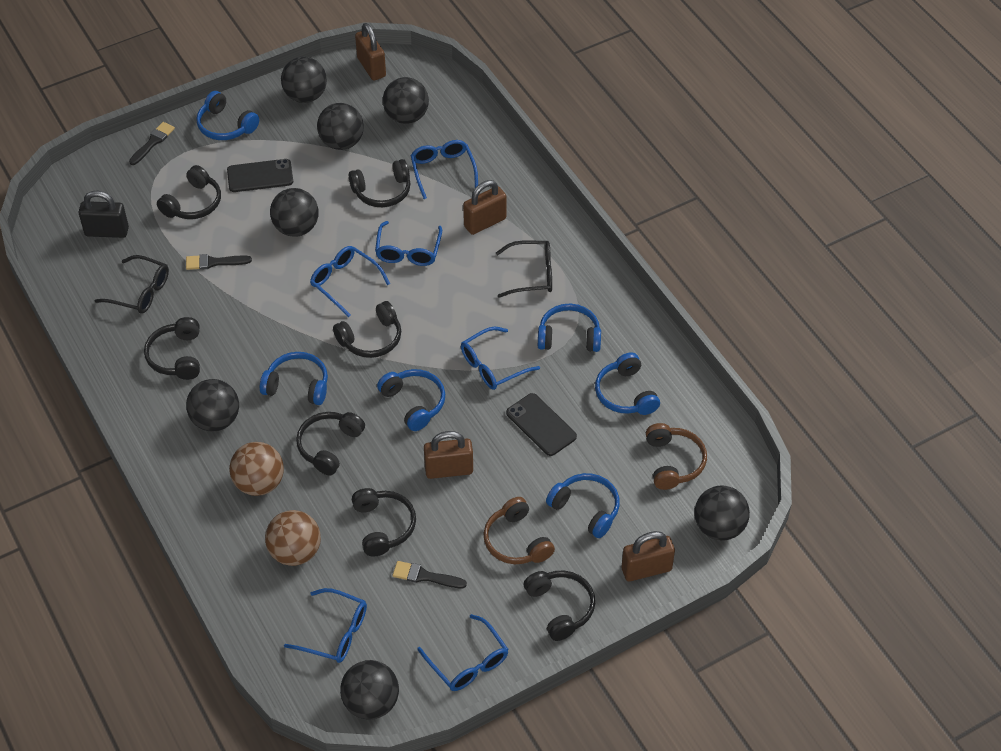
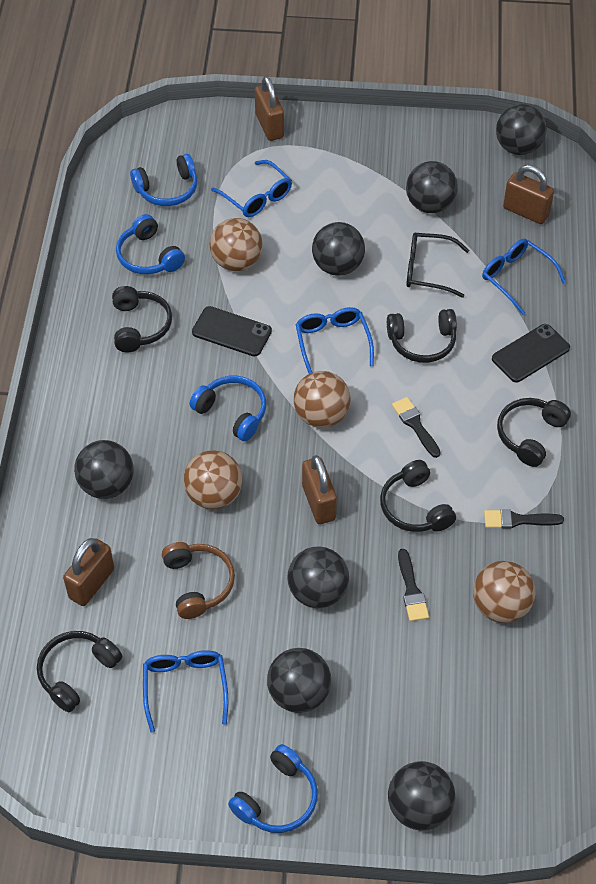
black glasses: 2 -> 1
black headphones: 7 -> 5
black padlock: 1 -> 0
blue glasses: 6 -> 4
blue headphones: 6 -> 4
brown ball: 2 -> 4
brown headphones: 2 -> 1

